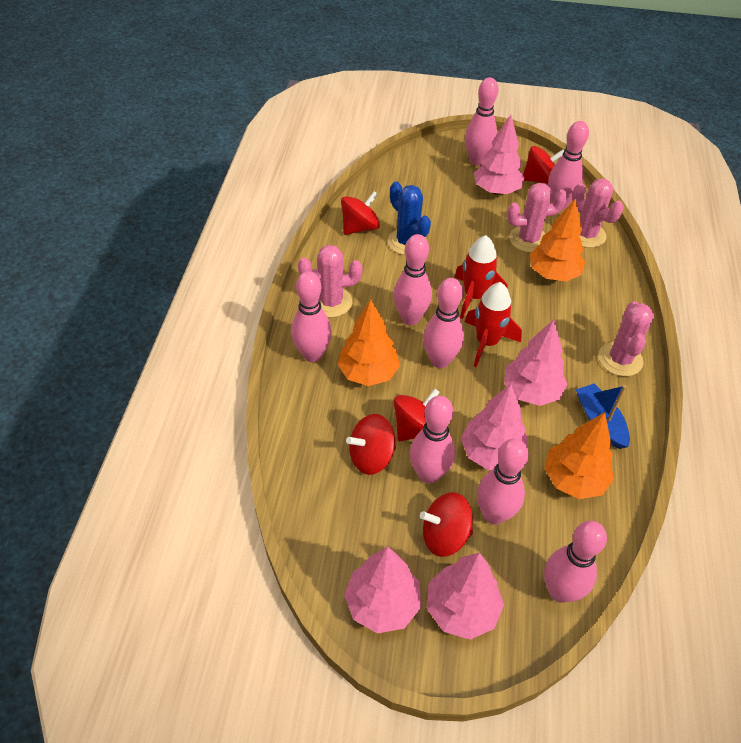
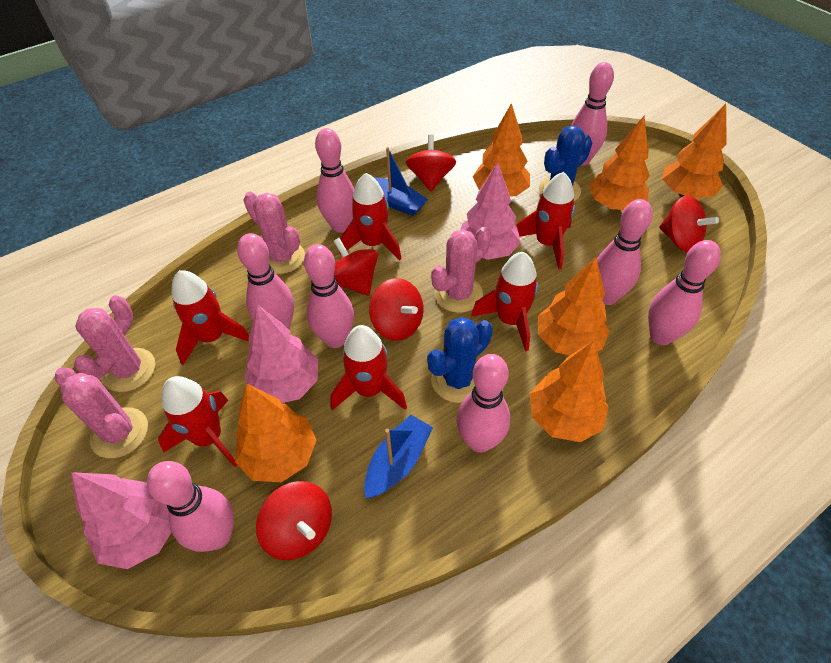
blue boat: 1 -> 2
blue cactus: 1 -> 2
orange tree: 3 -> 6
pink tree: 5 -> 3
red rocket: 2 -> 6

